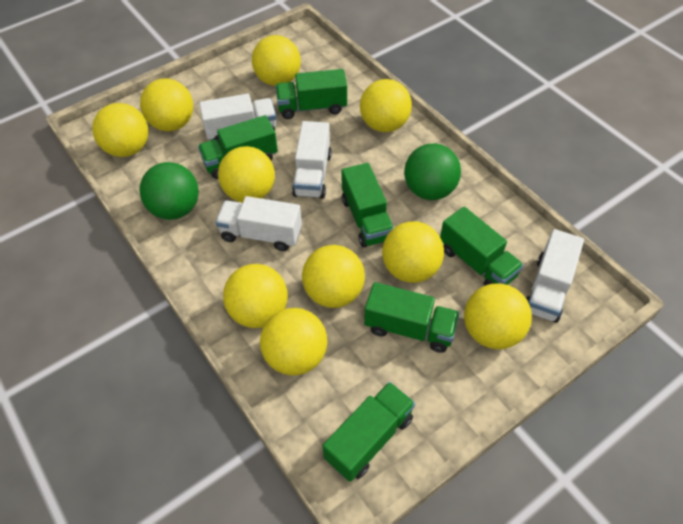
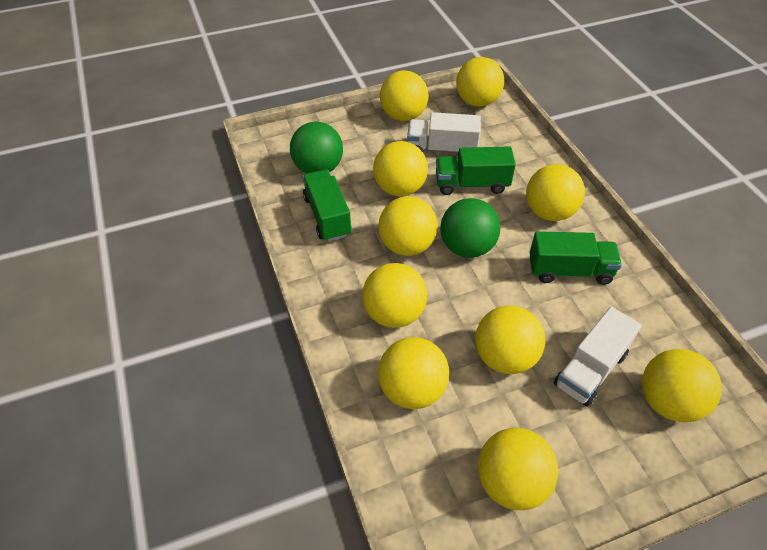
green truck: 6 -> 3
white truck: 4 -> 2

